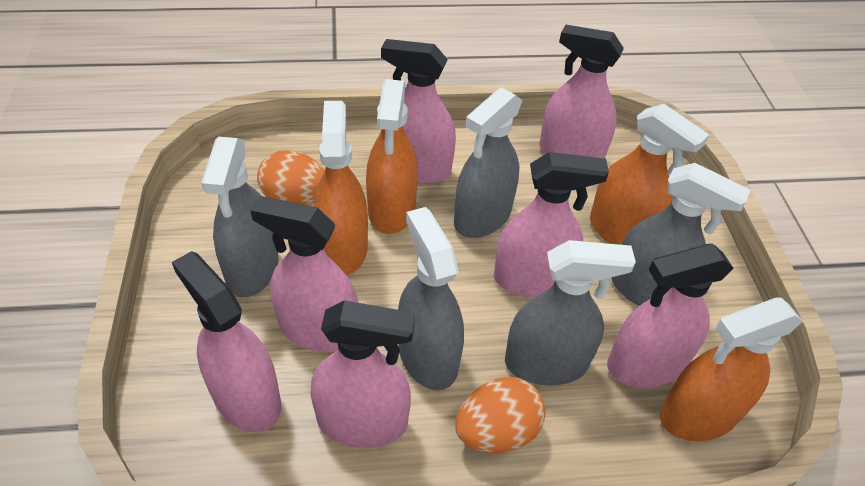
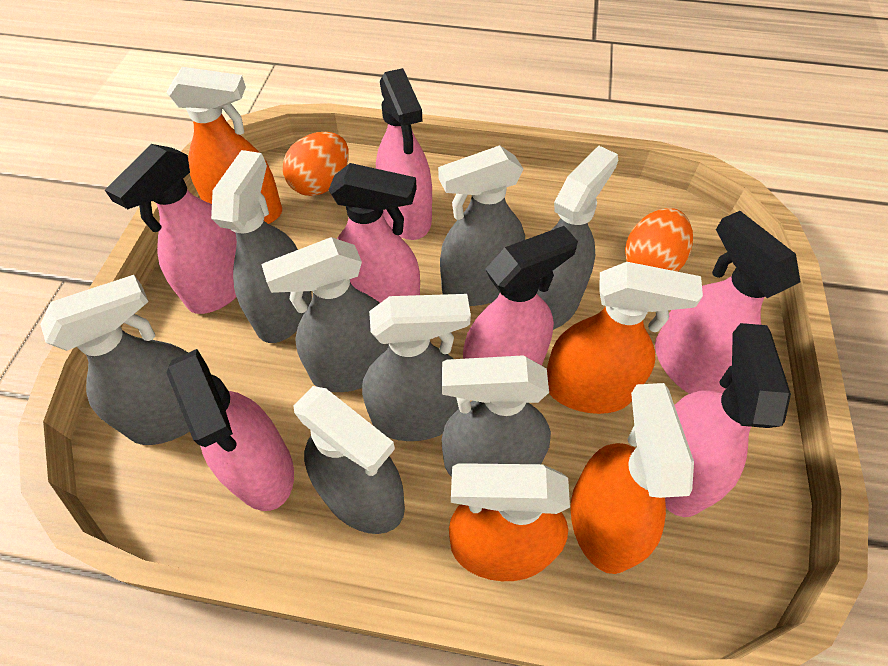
grey spray bottle: 5 -> 8

